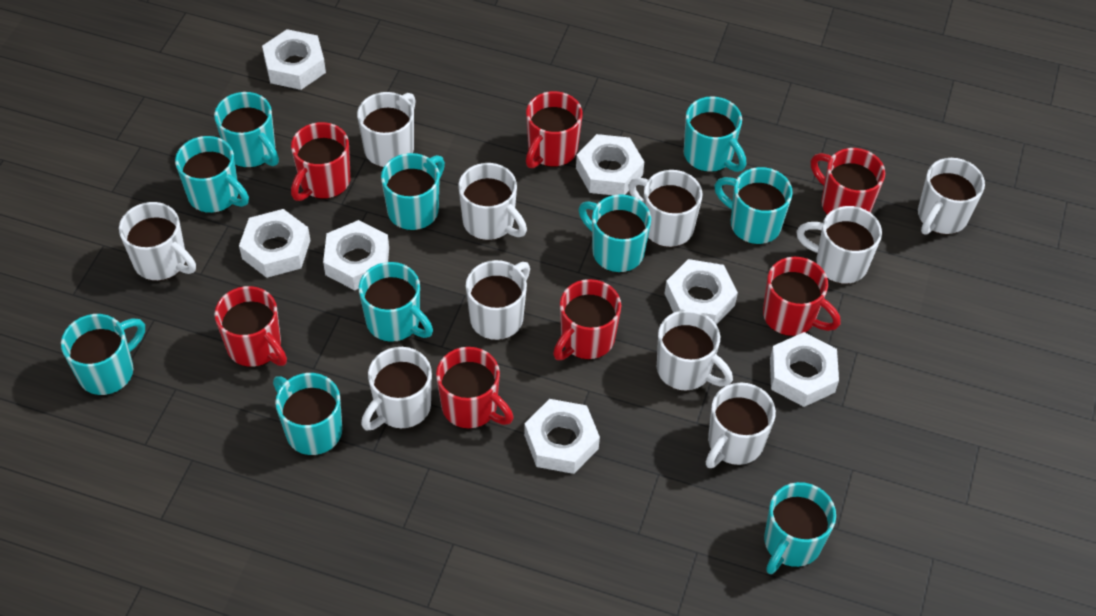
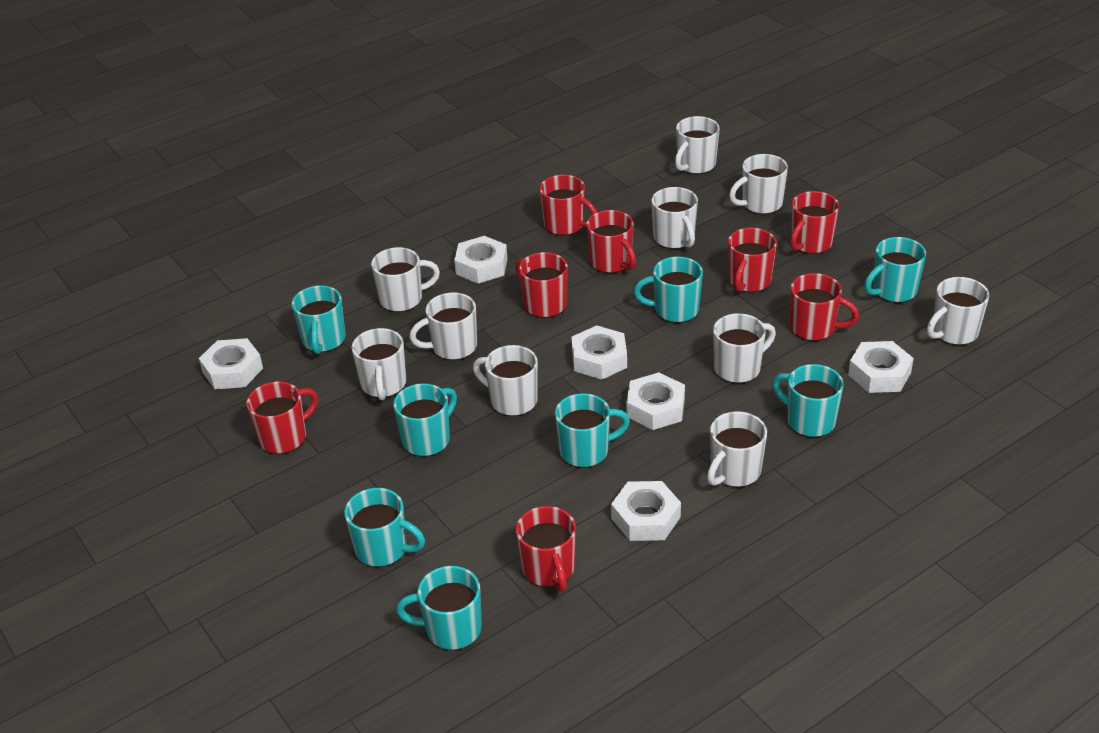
red mug: 7 -> 8
turquoise mug: 10 -> 8
white nut: 7 -> 6

